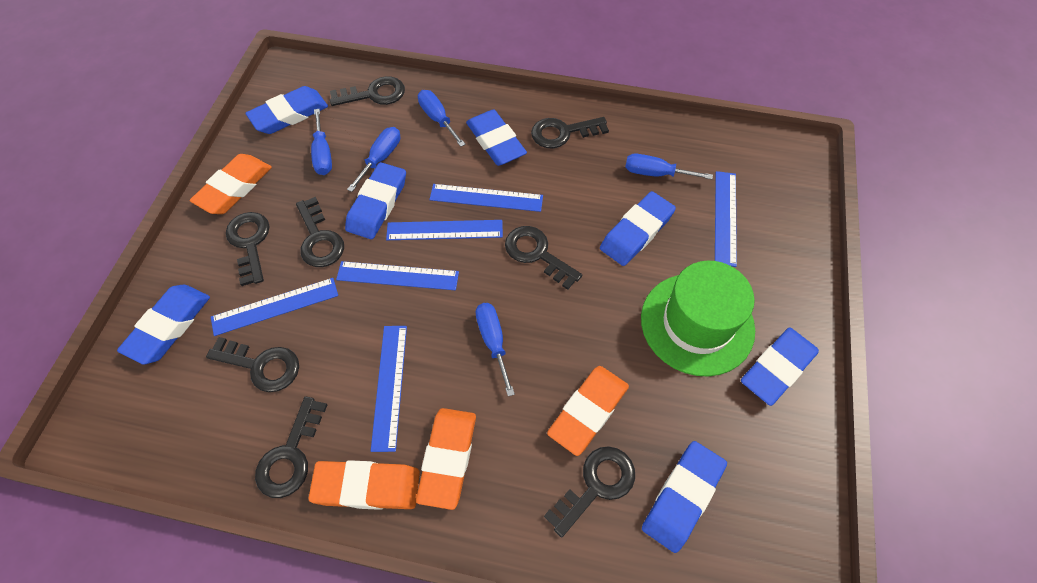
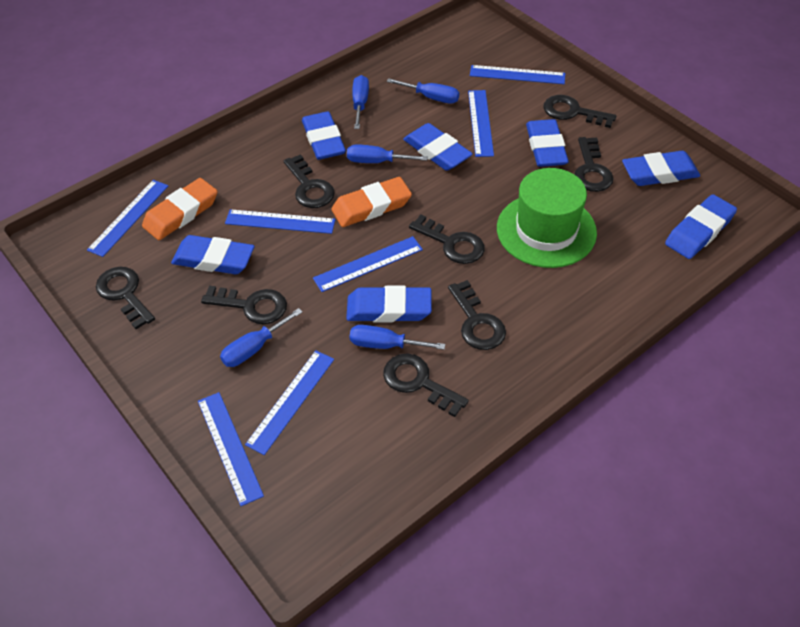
blue ruler: 6 -> 7
orange eraser: 4 -> 2

